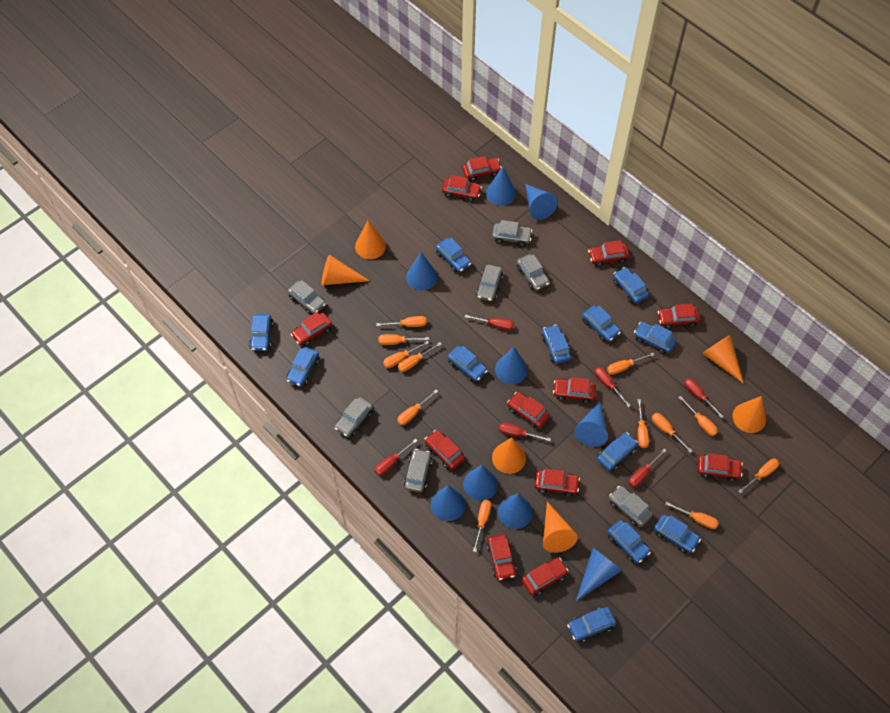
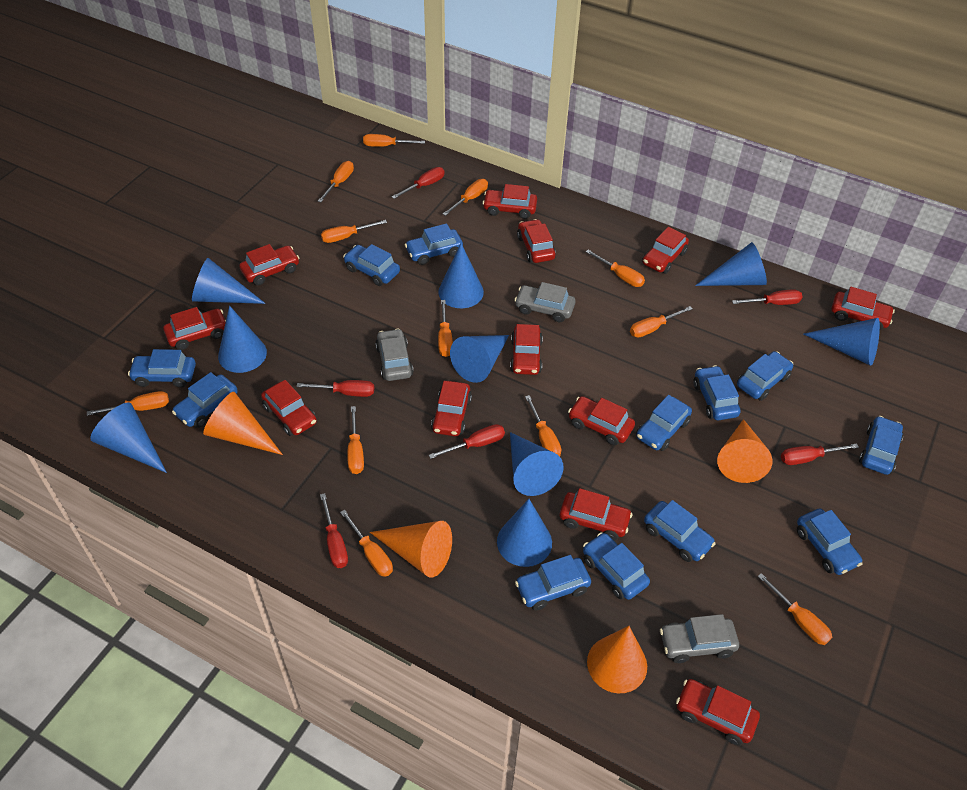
grey car: 7 -> 3
orange cone: 6 -> 4

